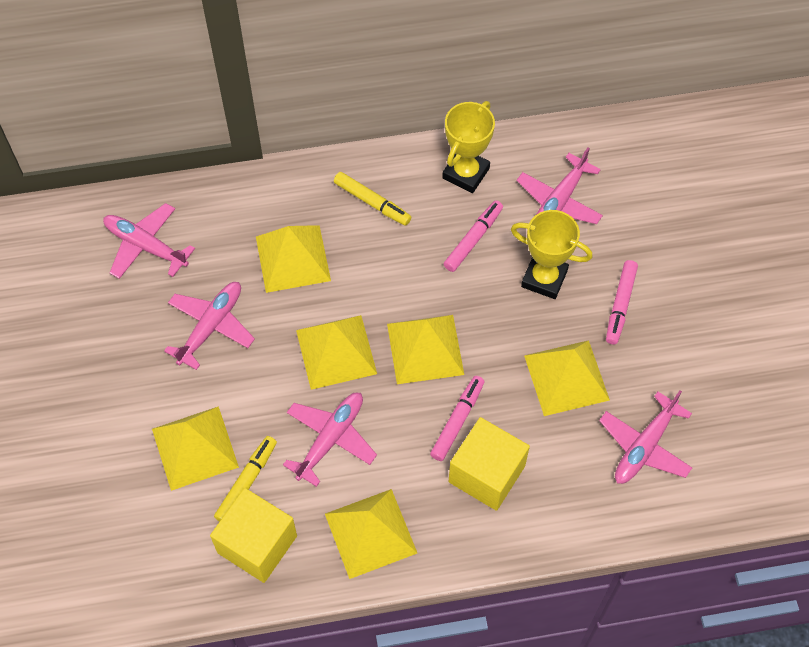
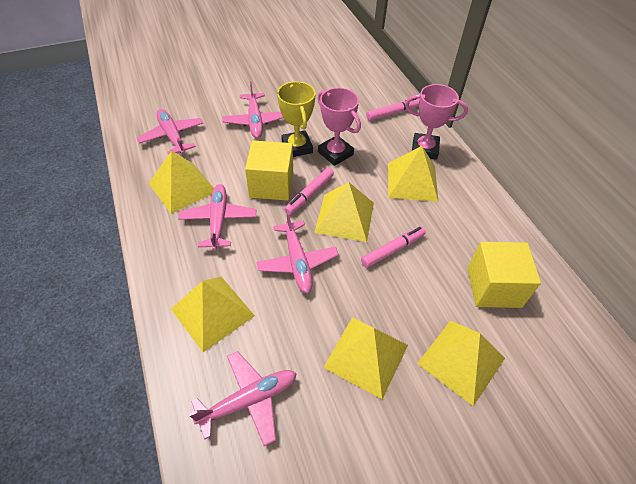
pink trophy: 0 -> 2
yellow marker: 2 -> 0
yellow trophy: 2 -> 1

